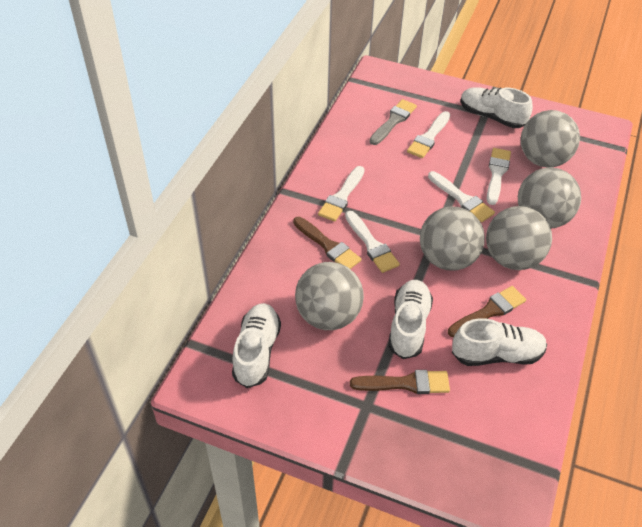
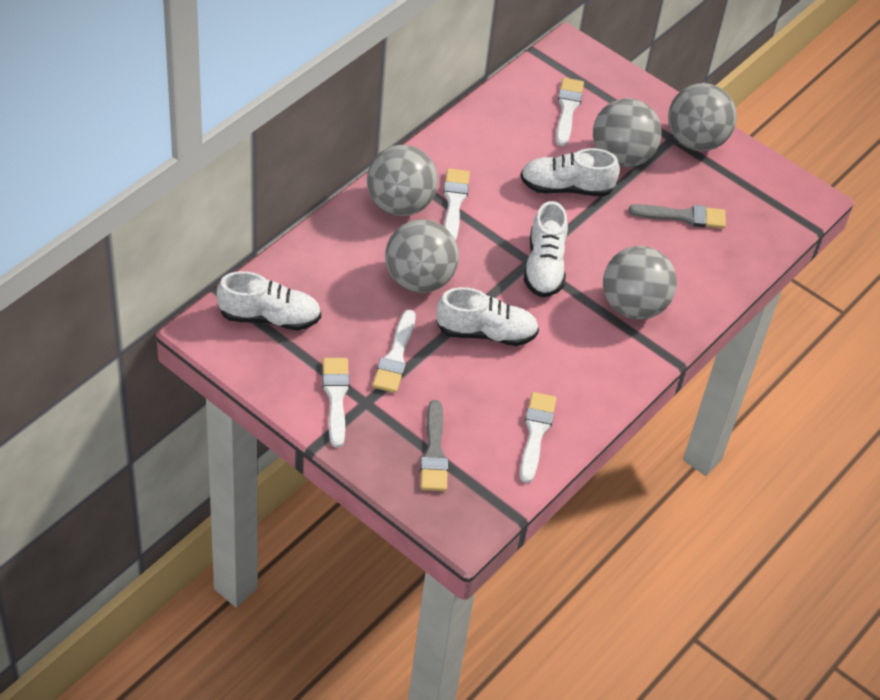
brown brush: 3 -> 0
grey brush: 1 -> 2

